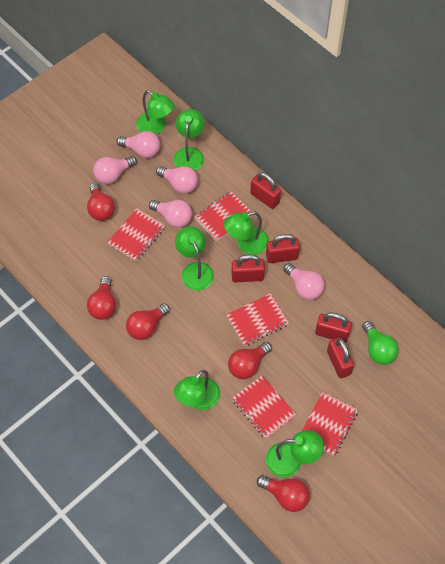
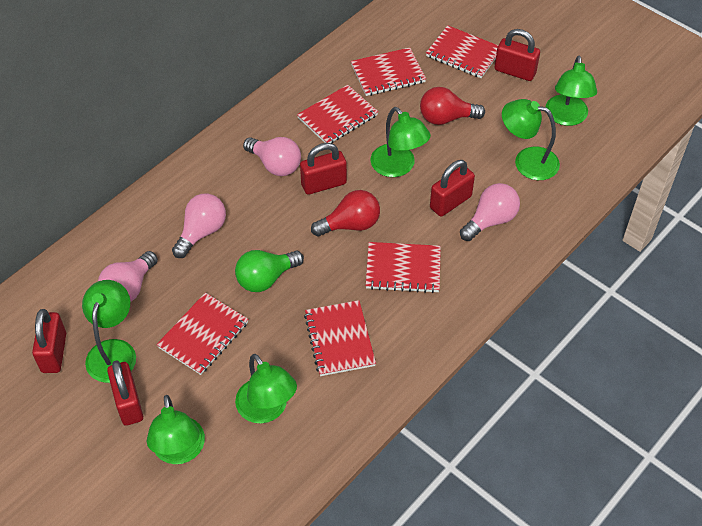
pink light bulb: 5 -> 4
red light bulb: 5 -> 2
red notebook: 5 -> 6

